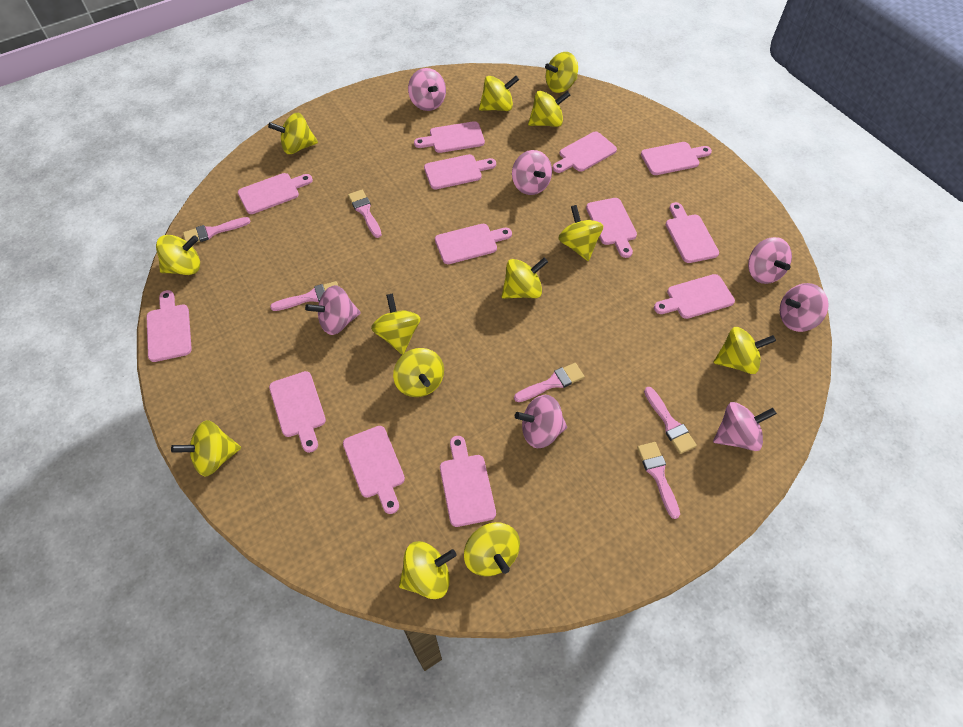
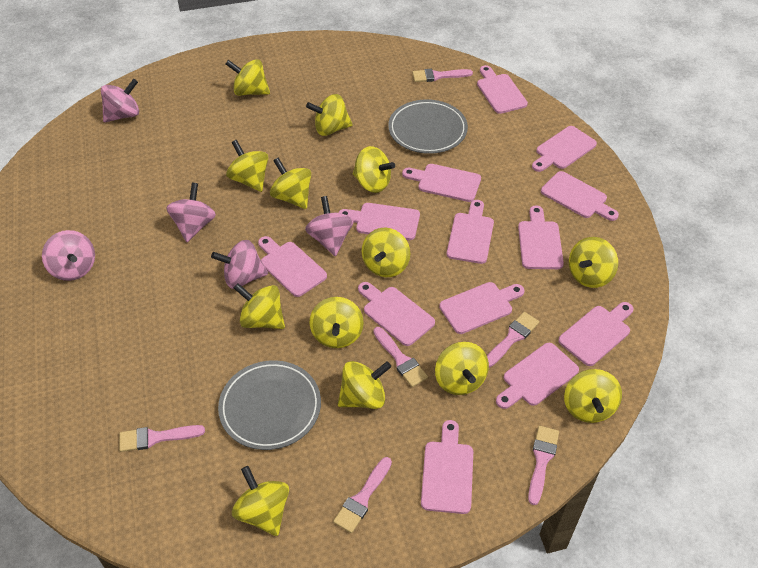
grey plate: 0 -> 2
pink spinning top: 7 -> 5

